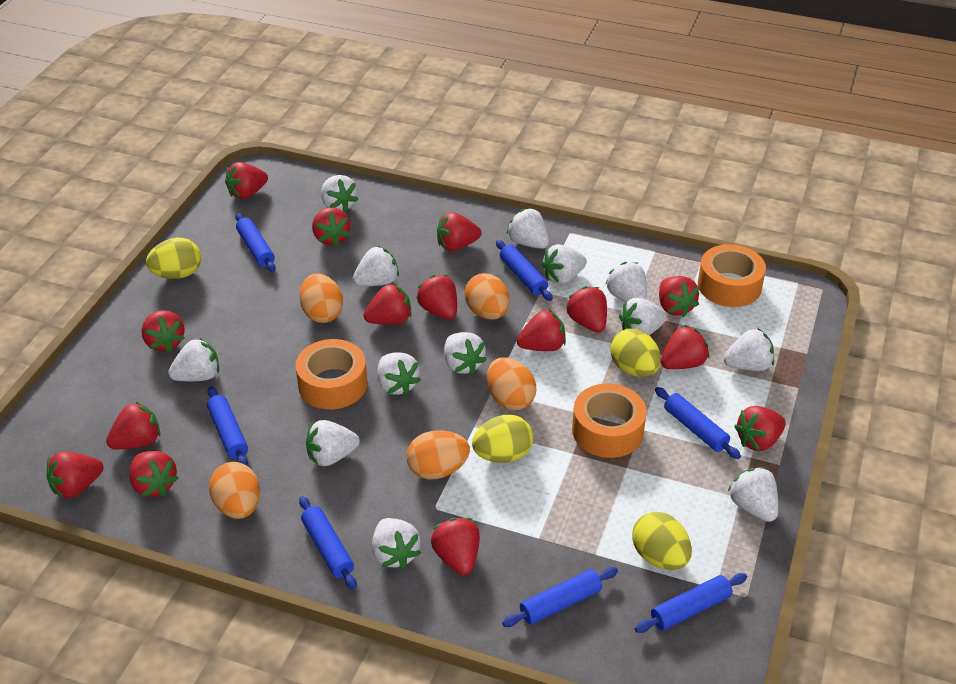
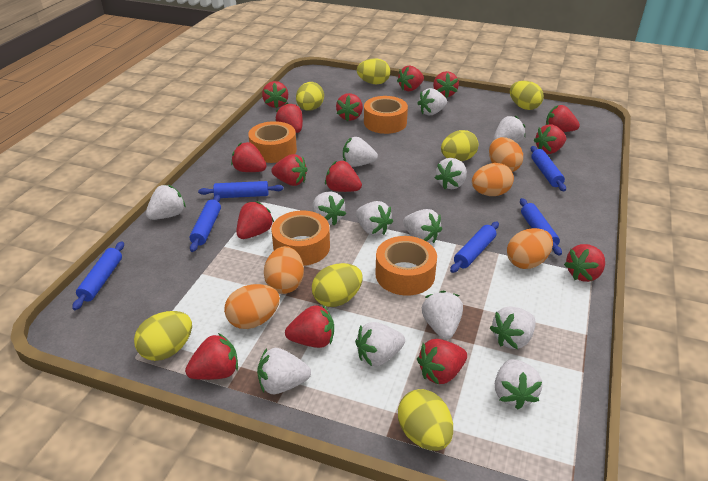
blue rolling pin: 7 -> 6
orange tape: 3 -> 4
yellow egg: 4 -> 7

